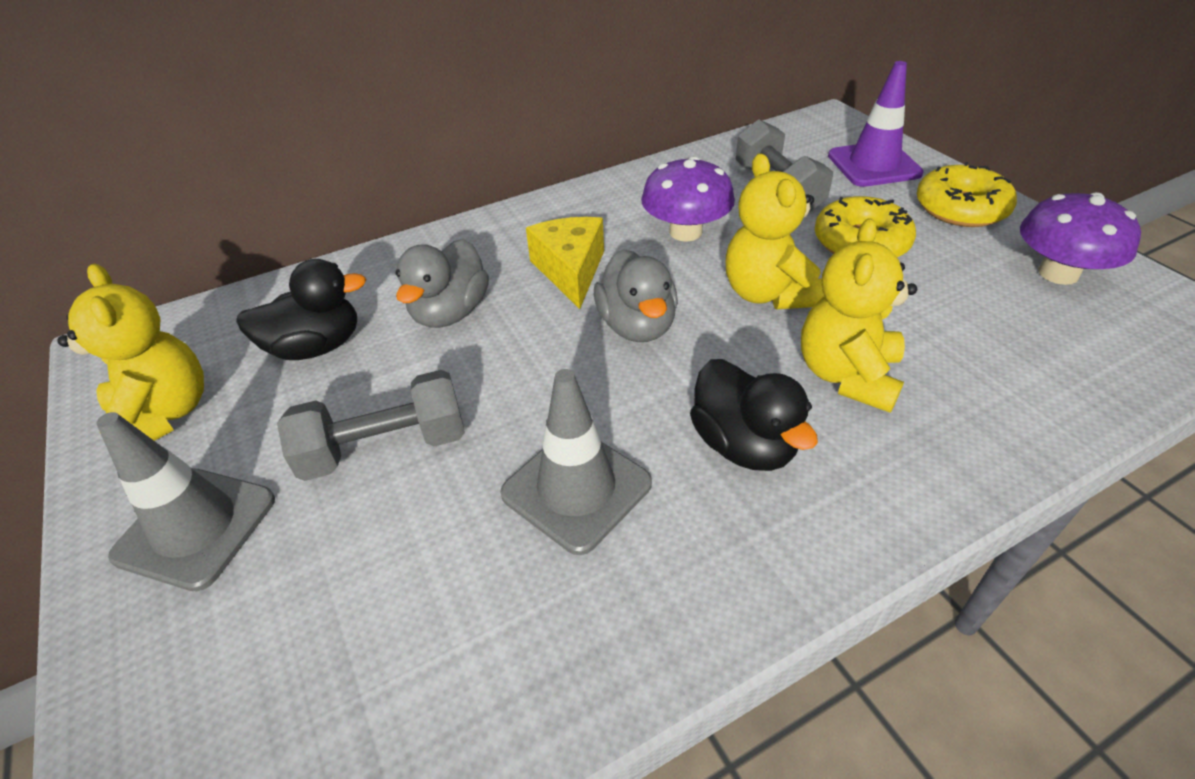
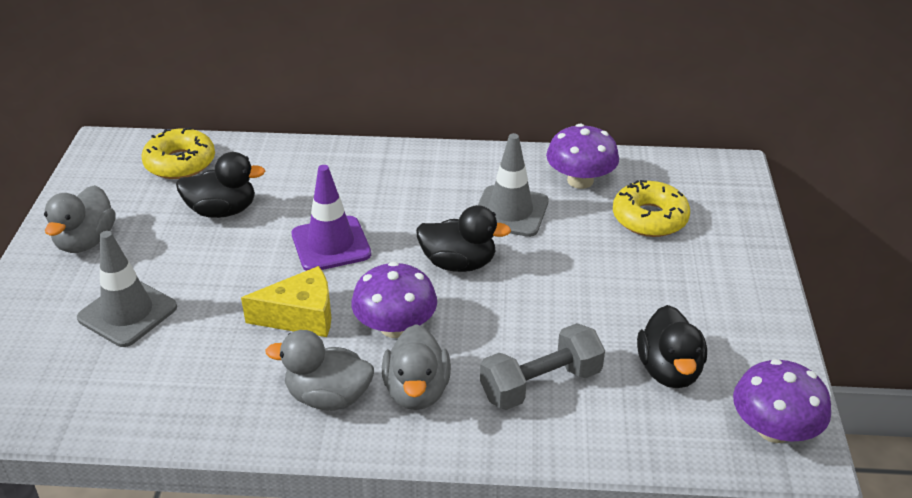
black duck: 2 -> 3
grey duck: 2 -> 3
grey dumbbell: 2 -> 1
purple mushroom: 2 -> 3
yellow teddy bear: 3 -> 0

